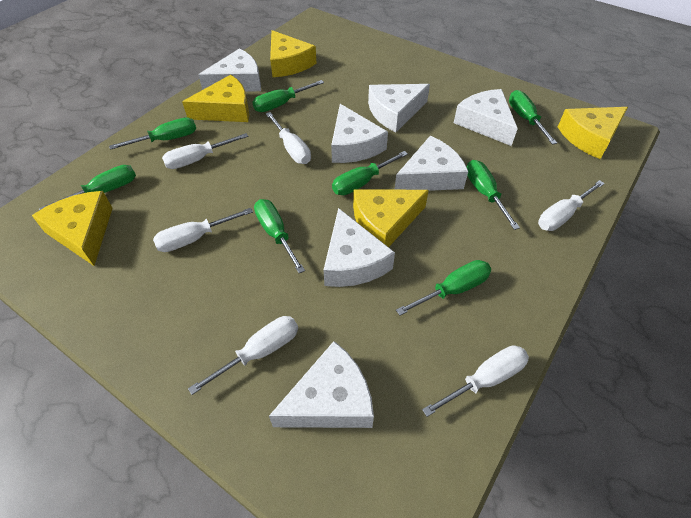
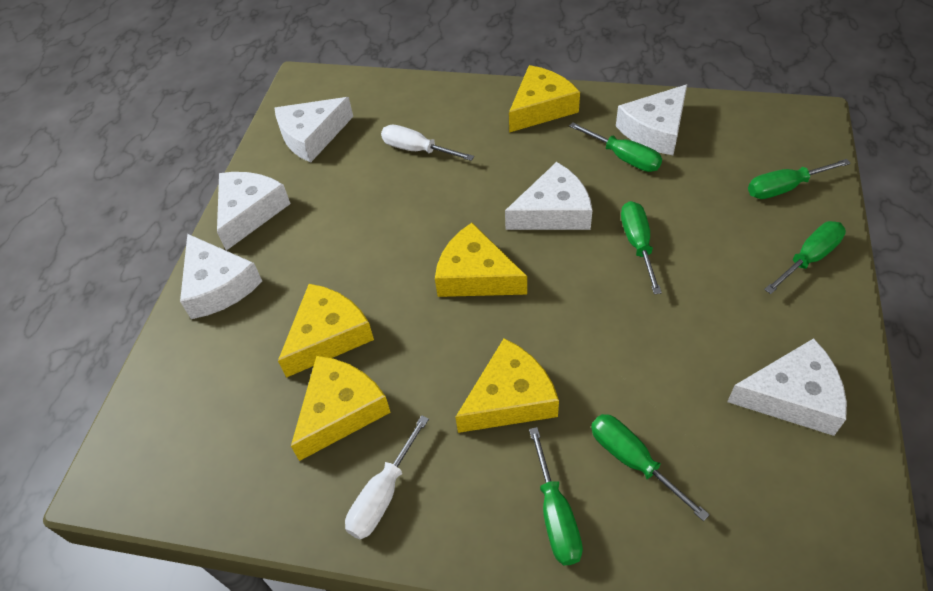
green screwdriver: 8 -> 6
white cheese: 7 -> 6
white screwdriver: 6 -> 2

